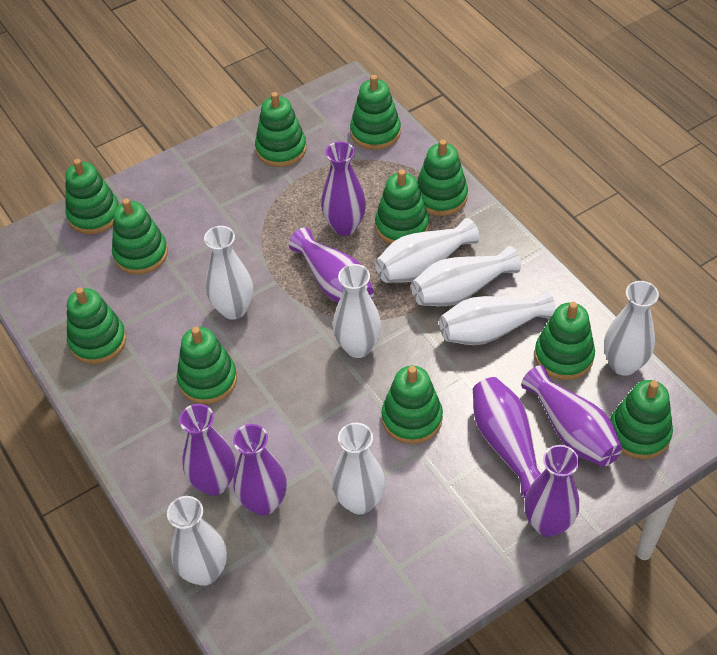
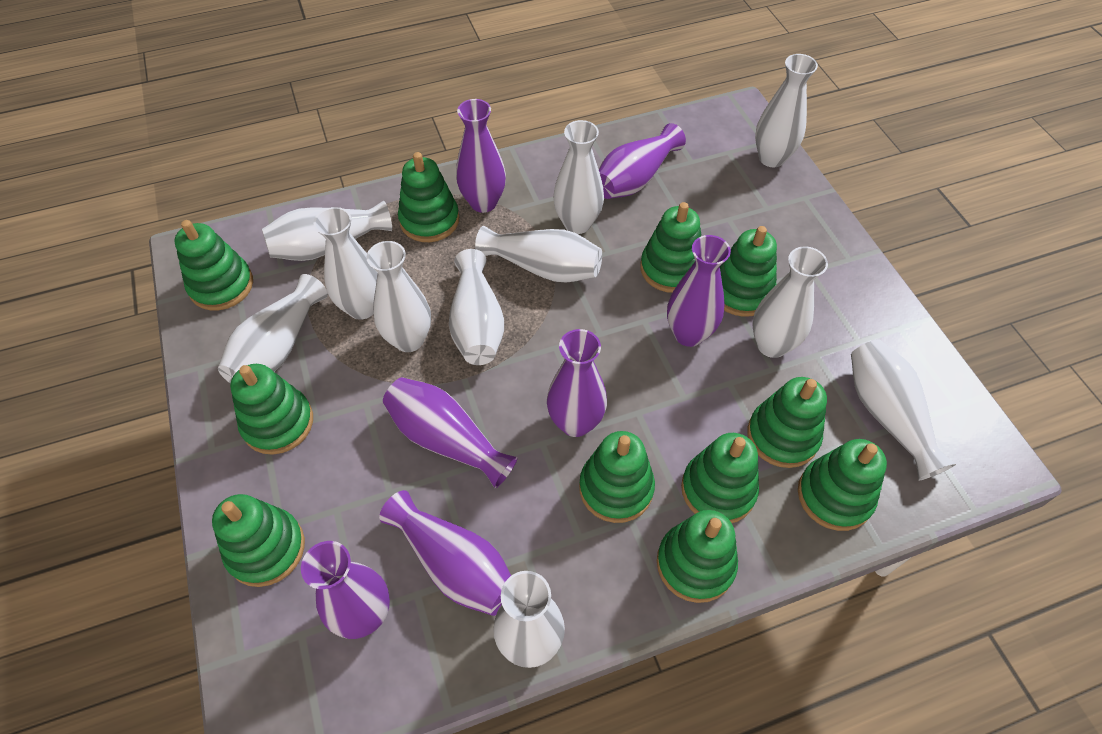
white vase: 8 -> 11

